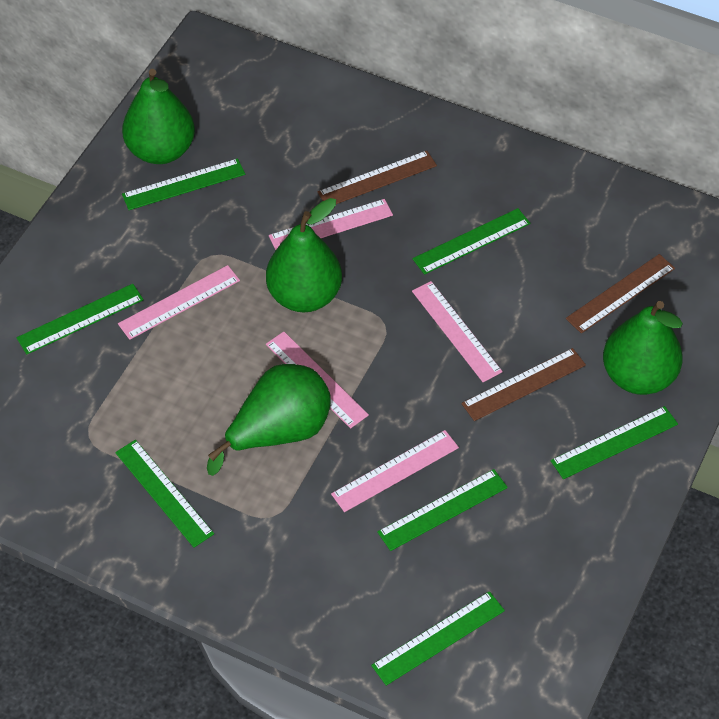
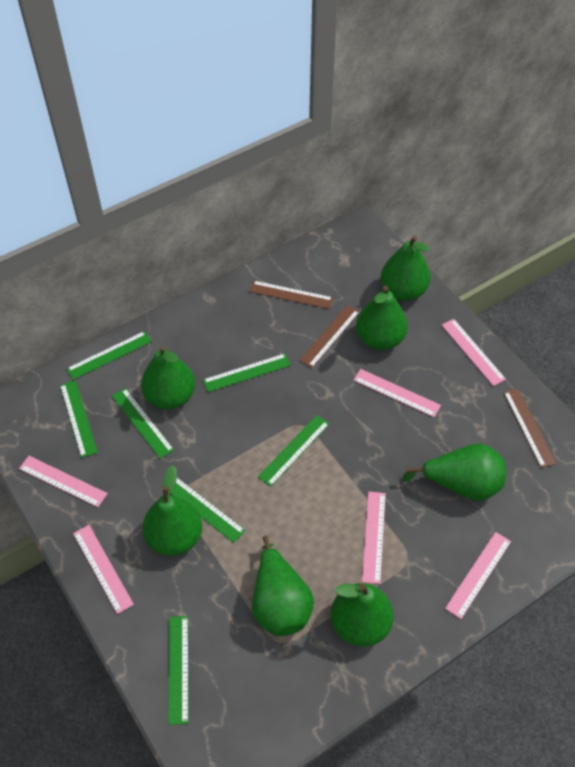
green pear: 4 -> 7
pink ruler: 5 -> 6

